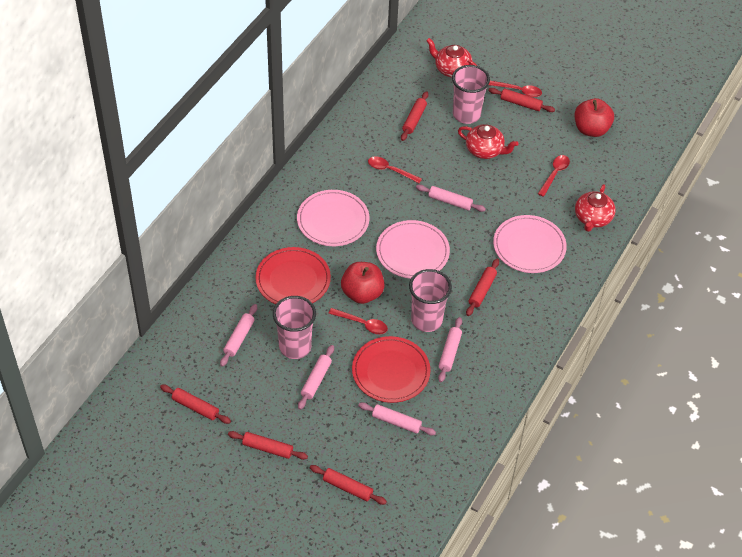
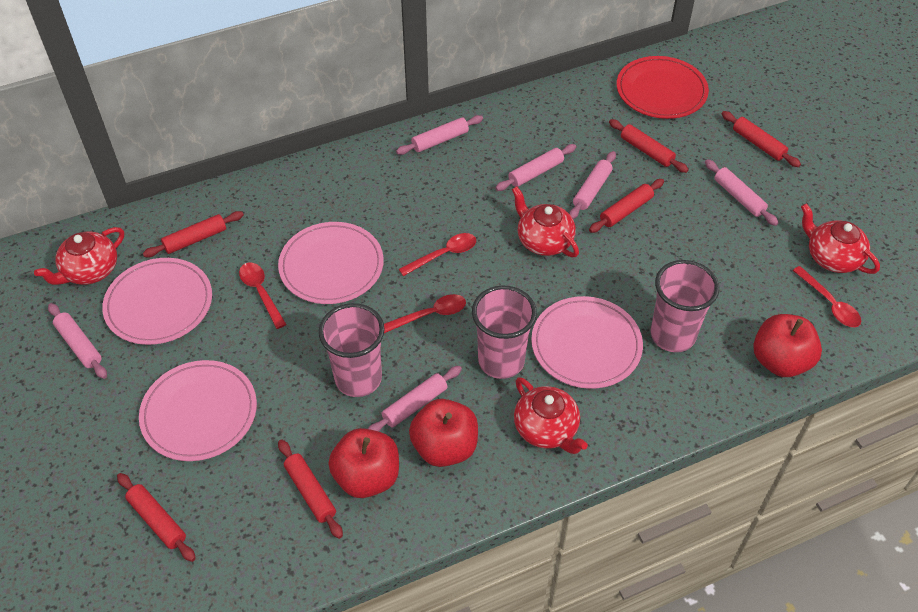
pink plate: 3 -> 4
pink rolling pin: 5 -> 6
red apple: 2 -> 3
red plate: 2 -> 1
red teapot: 3 -> 4

